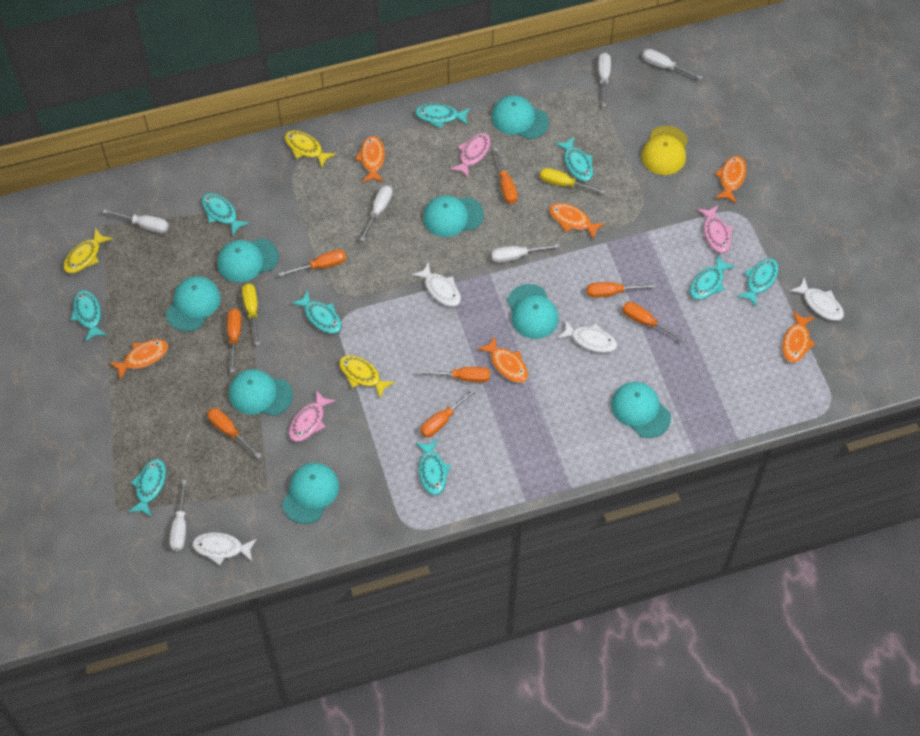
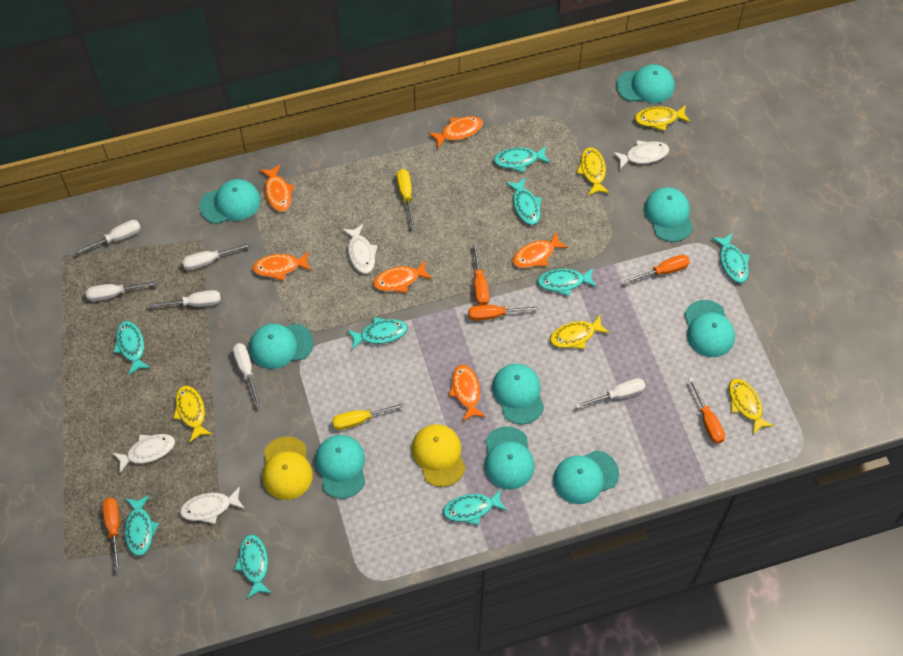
orange screwdriver: 8 -> 5
pink fish: 3 -> 0
turquoise cap: 8 -> 9
yellow cap: 1 -> 2
yellow fish: 3 -> 5

